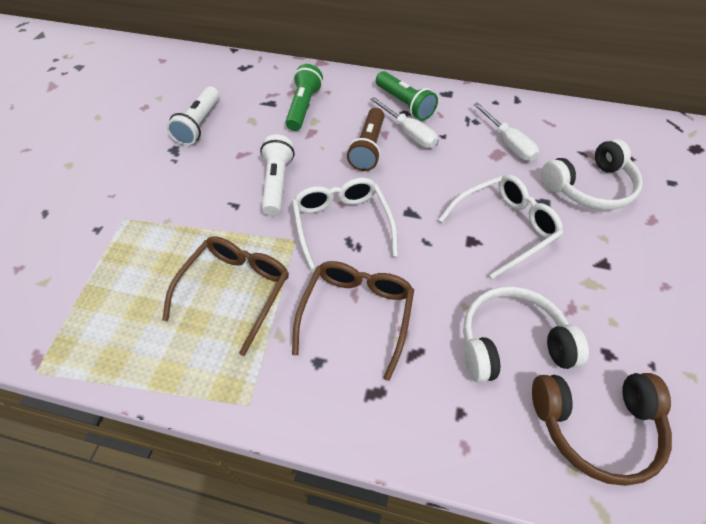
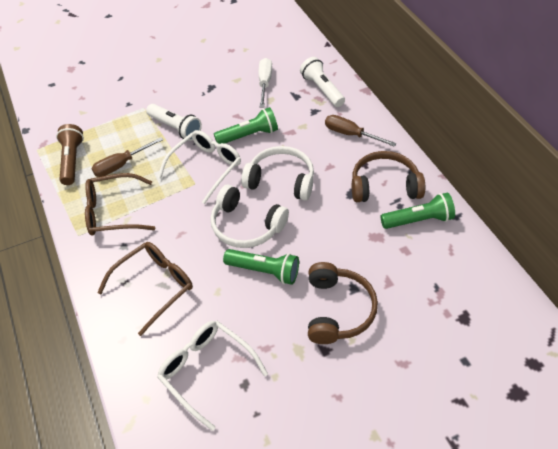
brown headphones: 1 -> 2
brown screwdriver: 0 -> 2
green flashlight: 2 -> 3
white screwdriver: 2 -> 1

